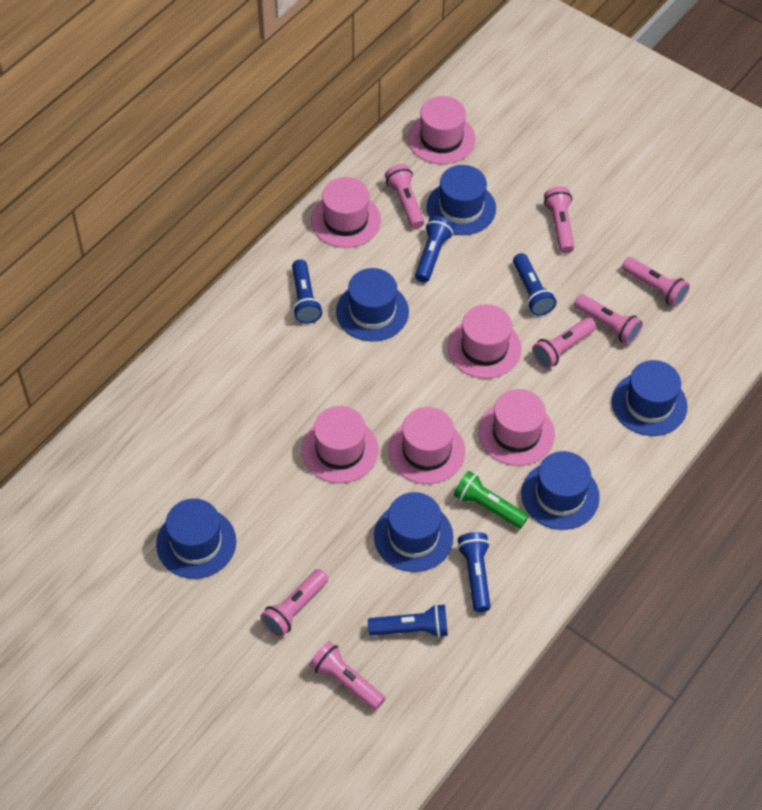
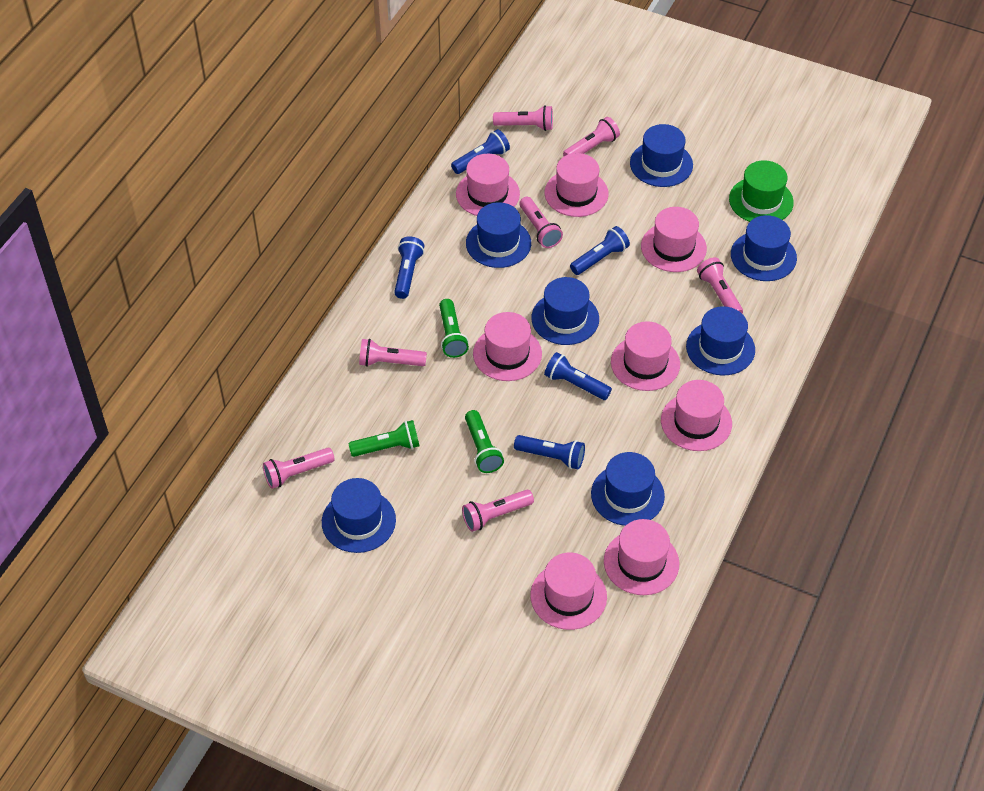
blue hat: 6 -> 7
green flashlight: 1 -> 3
green hat: 0 -> 1
pink hat: 6 -> 8

